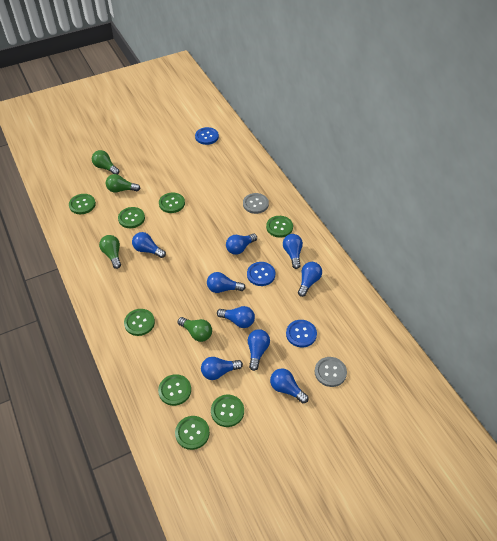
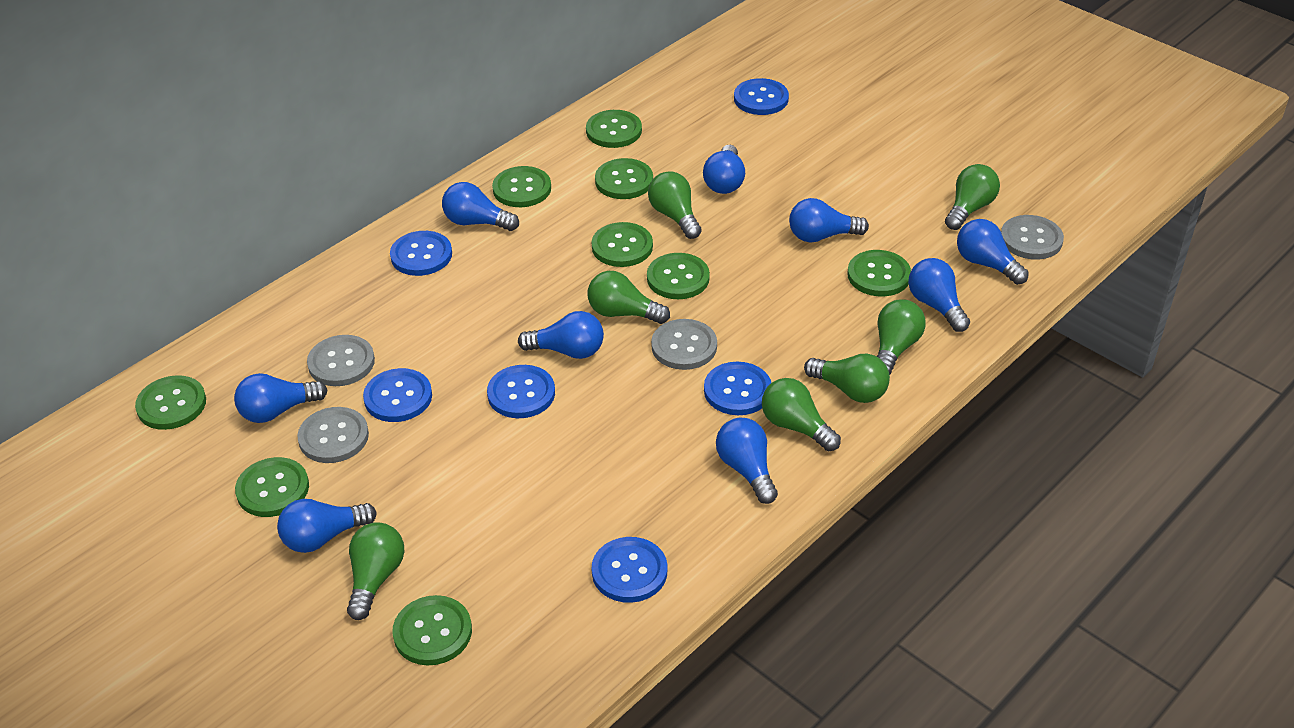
blue button: 3 -> 6
green button: 8 -> 9
green light bulb: 4 -> 7
grey button: 2 -> 4

